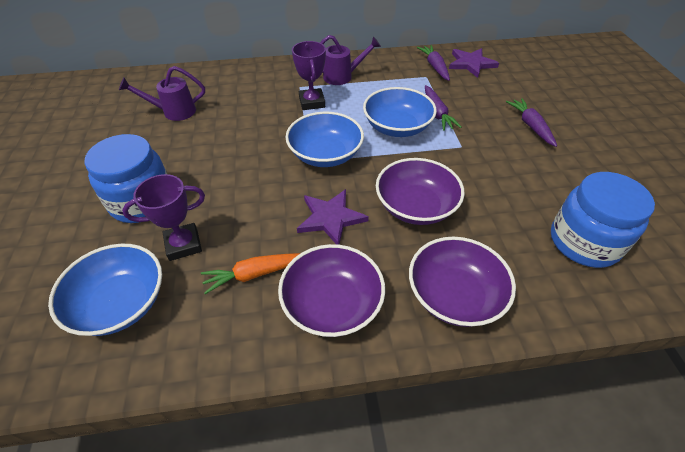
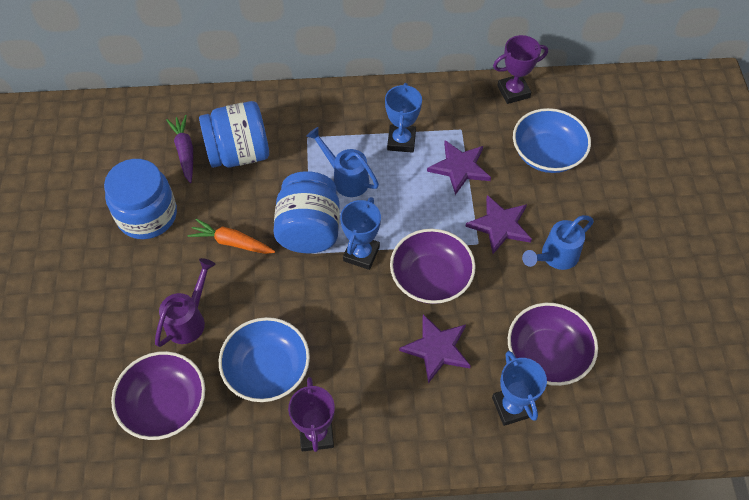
blue bowl: 3 -> 2
blue jar: 2 -> 3
blue trophy: 0 -> 3
blue watering can: 0 -> 2
purple carrot: 3 -> 1
purple star: 2 -> 3
purple watering can: 2 -> 1

